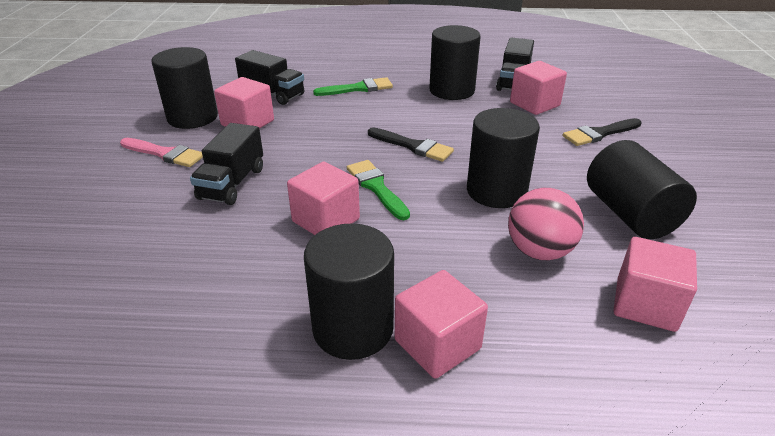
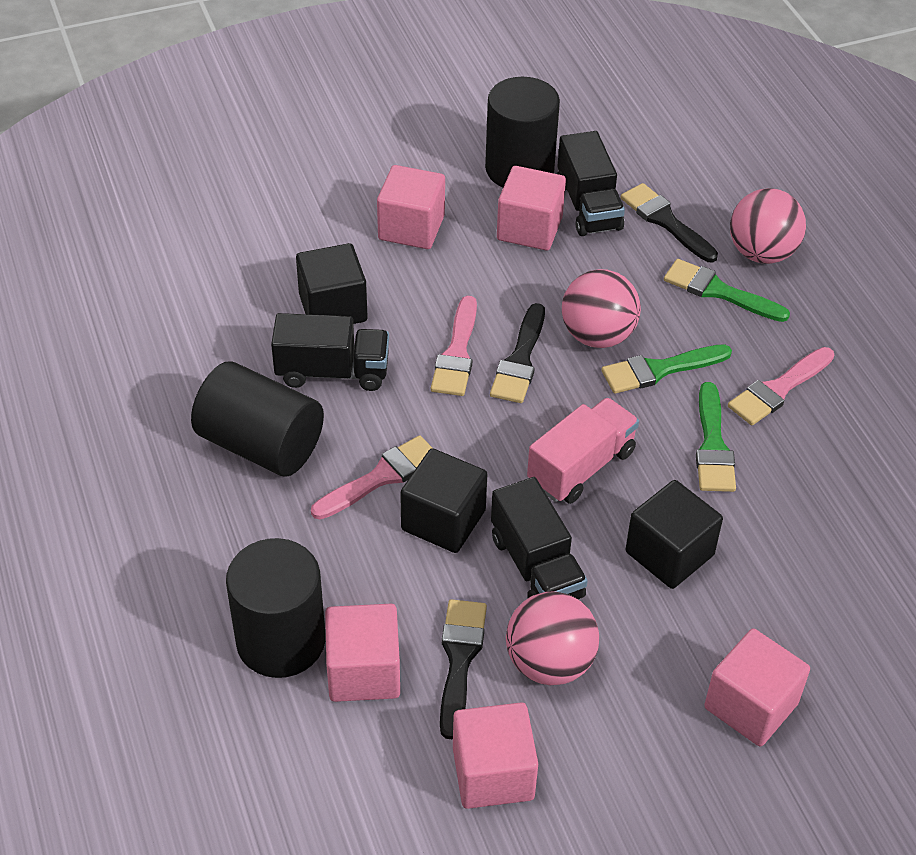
black brush: 2 -> 3
black cube: 0 -> 3
black cylinder: 5 -> 3
green brush: 2 -> 3
pink ball: 1 -> 3
pink brush: 1 -> 3
pink truck: 0 -> 1

